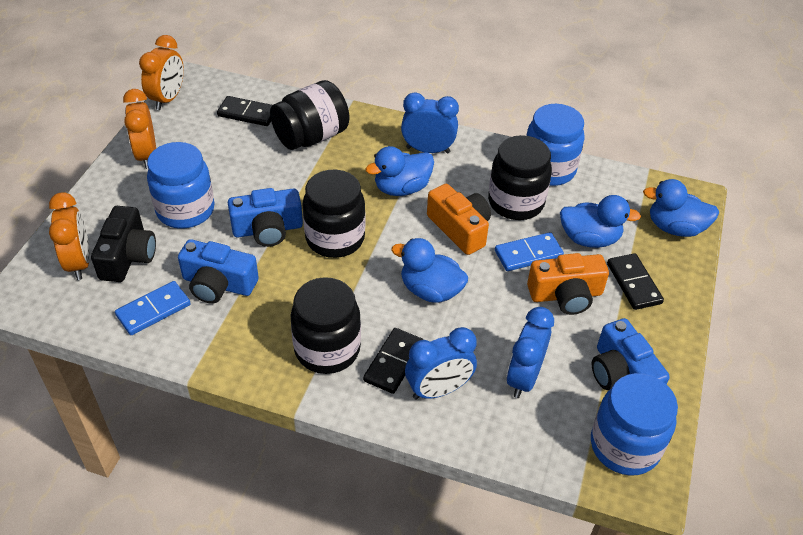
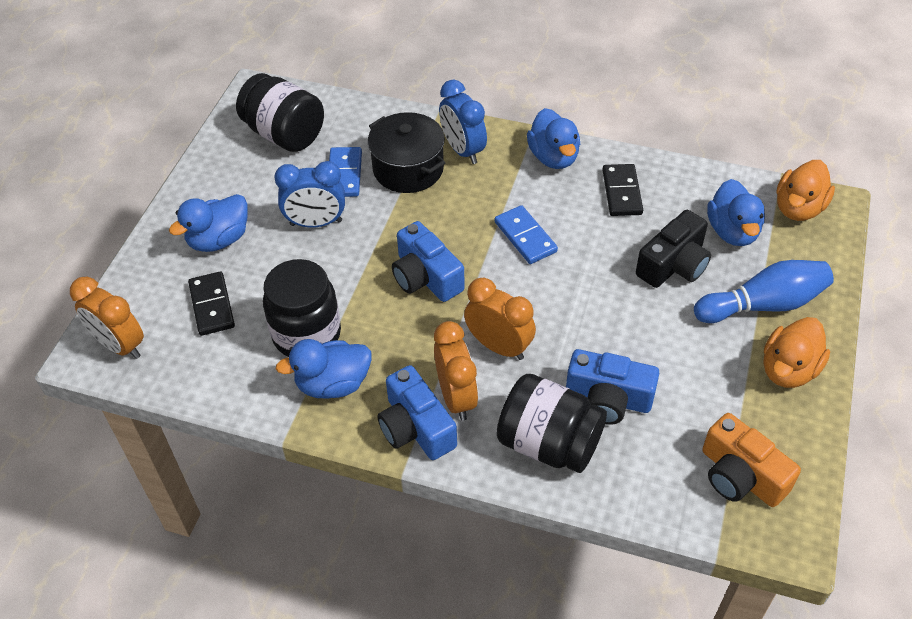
black domino: 3 -> 2
black jar: 4 -> 3
black pot: 0 -> 1
blue bowling pin: 0 -> 1
blue clock: 3 -> 2
blue jar: 3 -> 0
orange camera: 2 -> 1
orange duck: 0 -> 2

